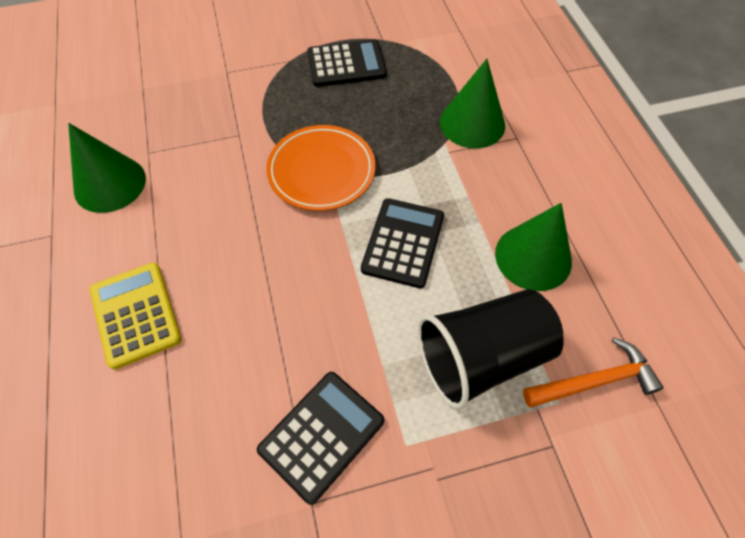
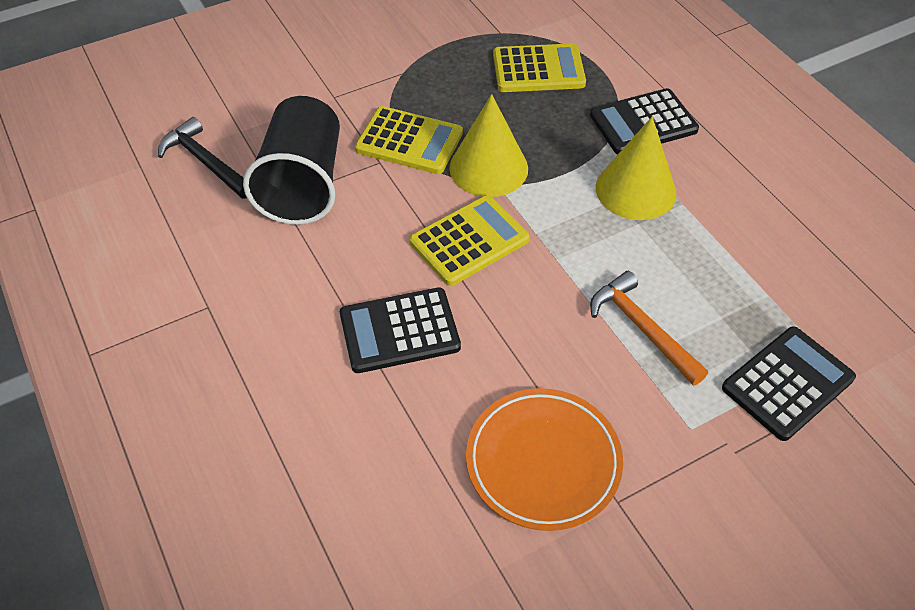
black hammer: 0 -> 1
green cone: 3 -> 0
yellow calculator: 1 -> 3
yellow cone: 0 -> 2

